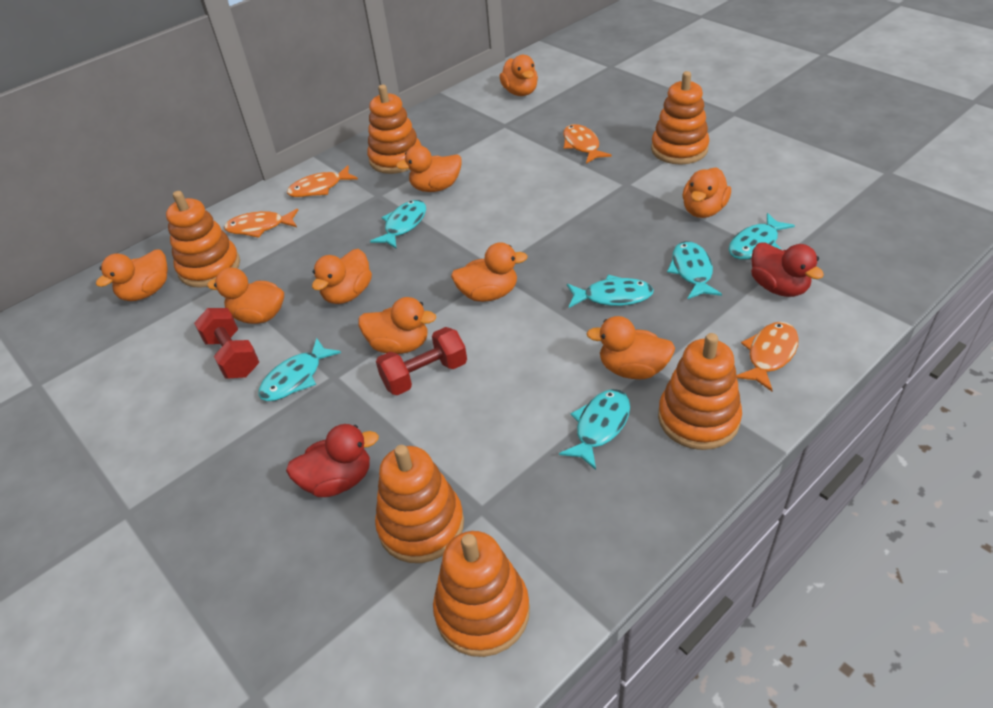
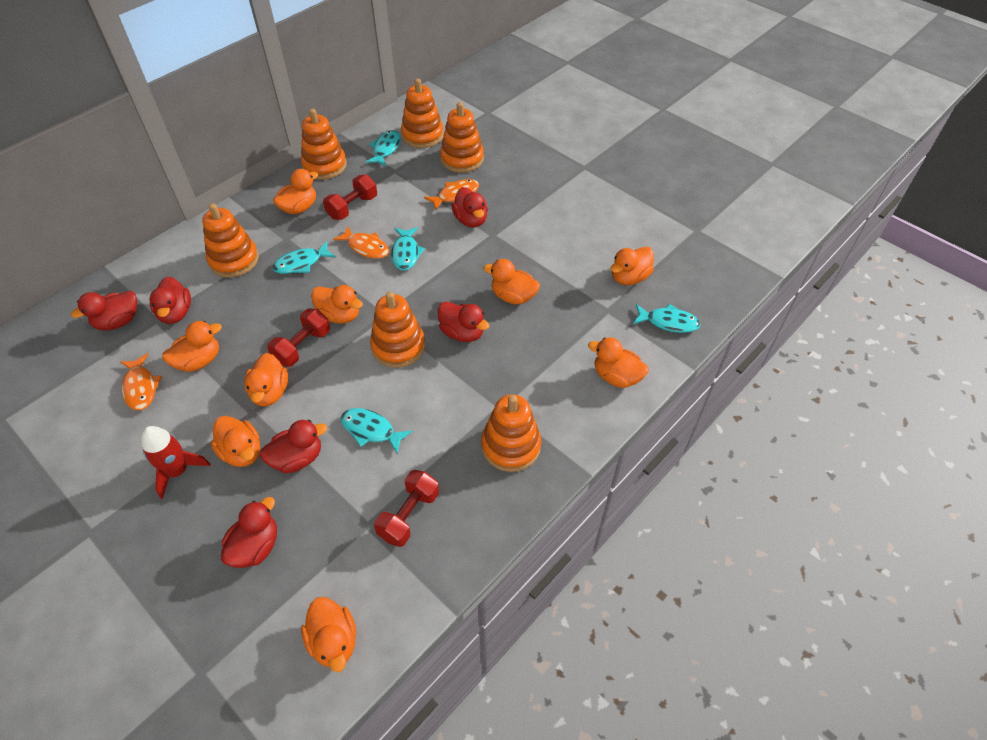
orange fish: 4 -> 3
red duck: 2 -> 6
red dumbbell: 2 -> 3
red rocket: 0 -> 1
turquoise fish: 6 -> 5

